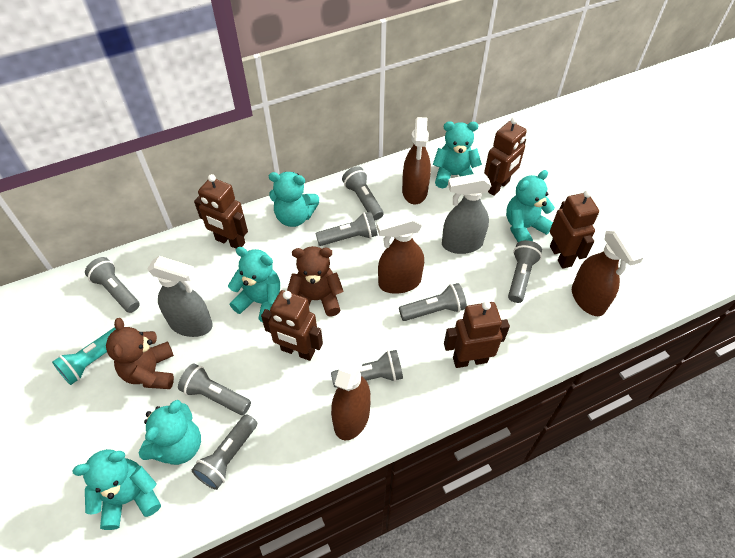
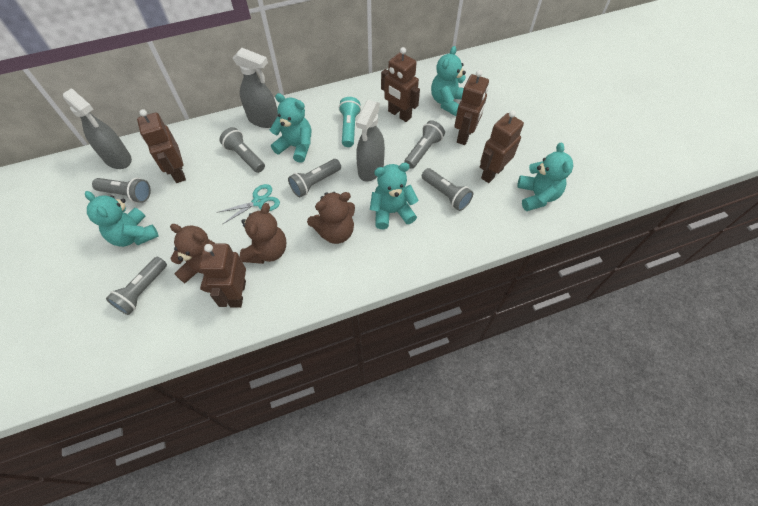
brown spray bottle: 4 -> 0
brown teddy bear: 2 -> 3
grey flashlight: 8 -> 6
grey spray bottle: 2 -> 3
turquoise scissors: 0 -> 1
turquoise teddy bear: 6 -> 5

